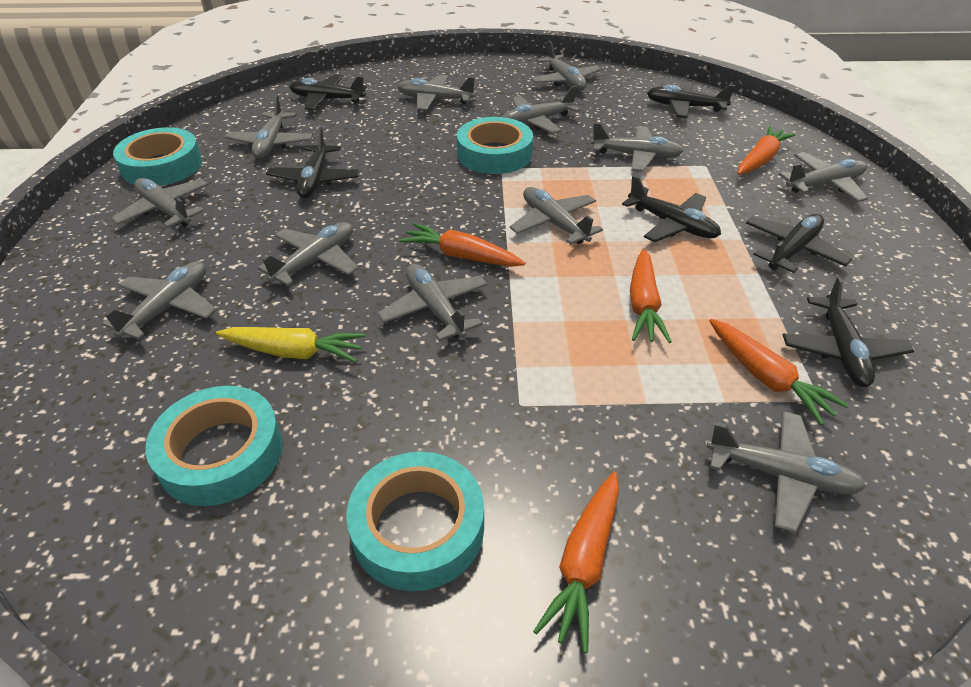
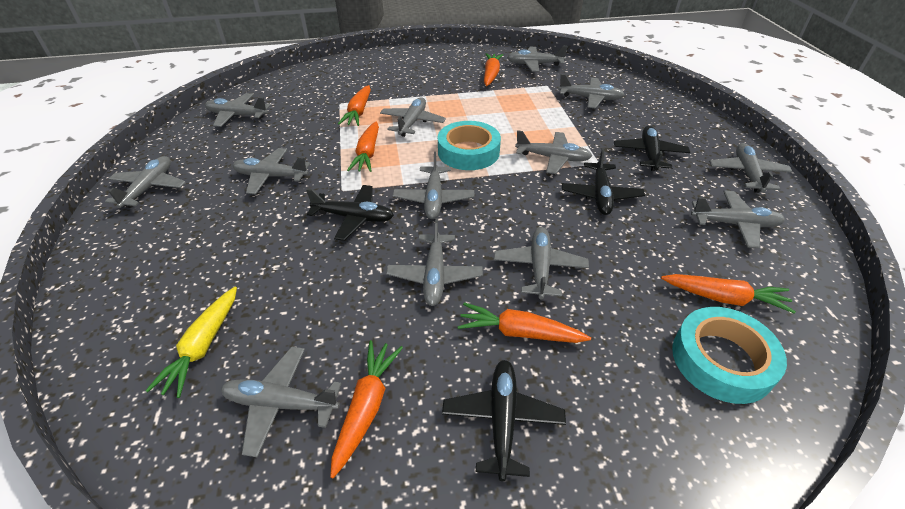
black plane: 6 -> 4
grey plane: 12 -> 13
orange carrot: 5 -> 6
turquoise tape: 4 -> 2

